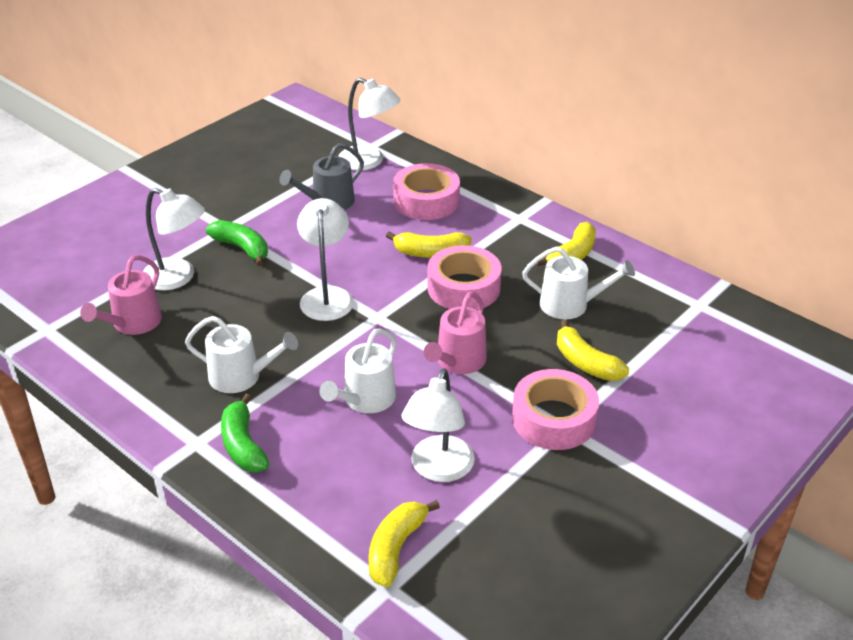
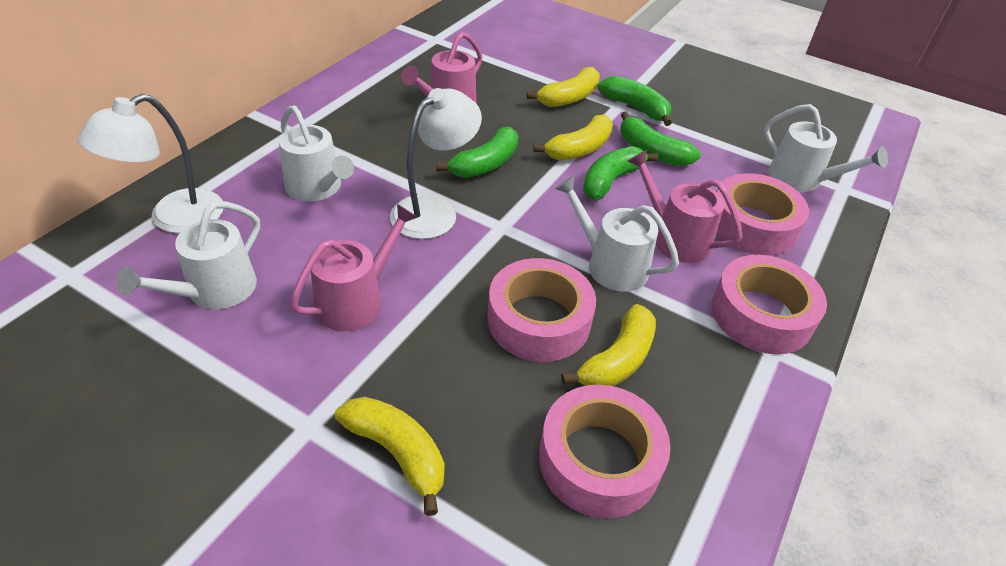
green banana: 2 -> 4
grey watering can: 1 -> 0
pink tape: 3 -> 4
pink watering can: 2 -> 3
white lamp: 4 -> 2
white watering can: 3 -> 4

